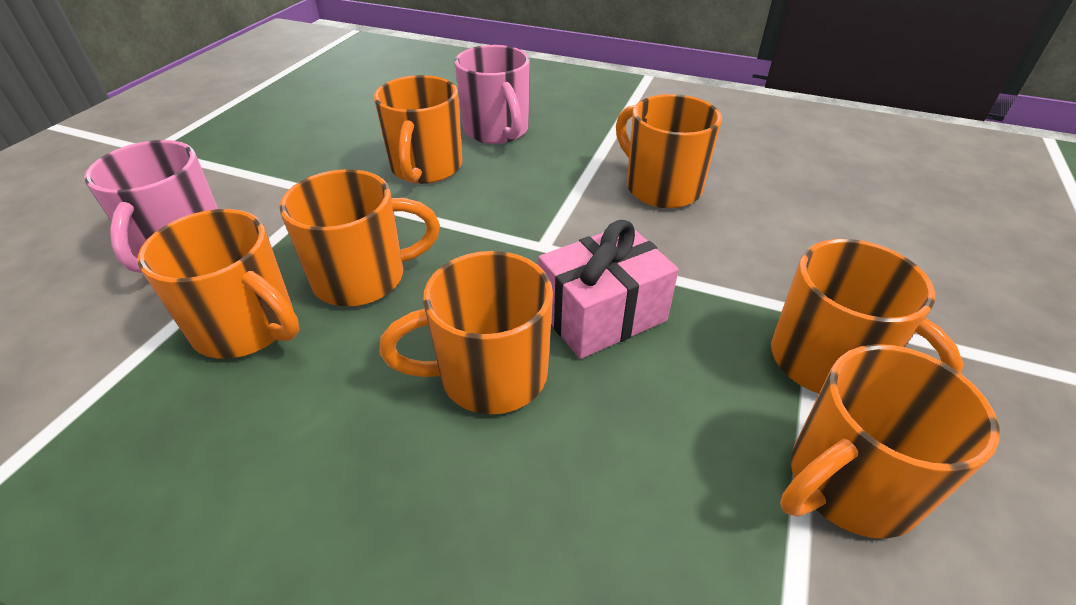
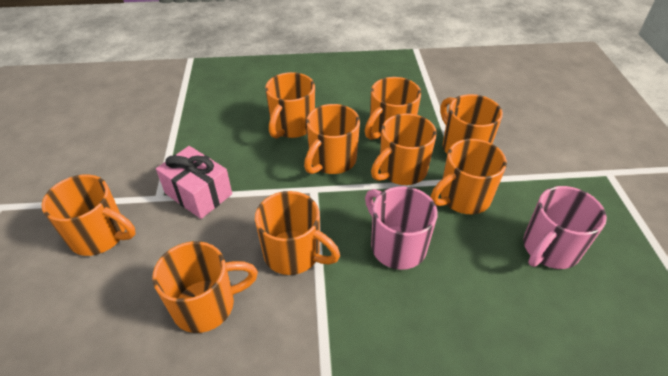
orange mug: 7 -> 9

